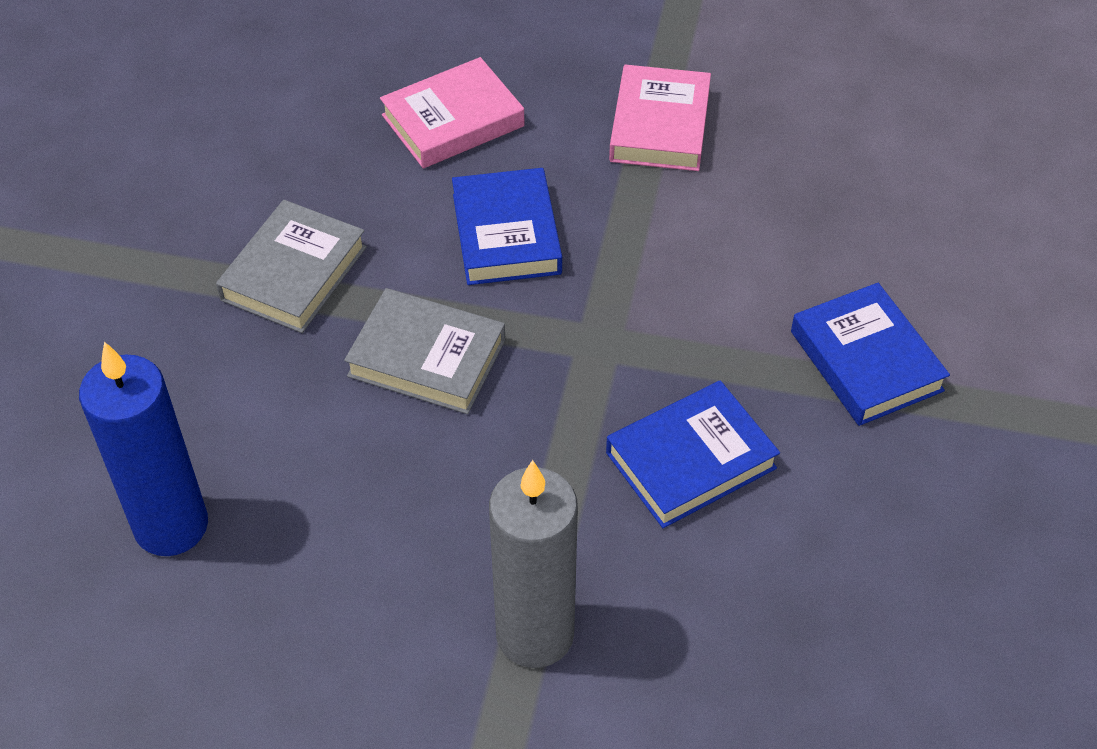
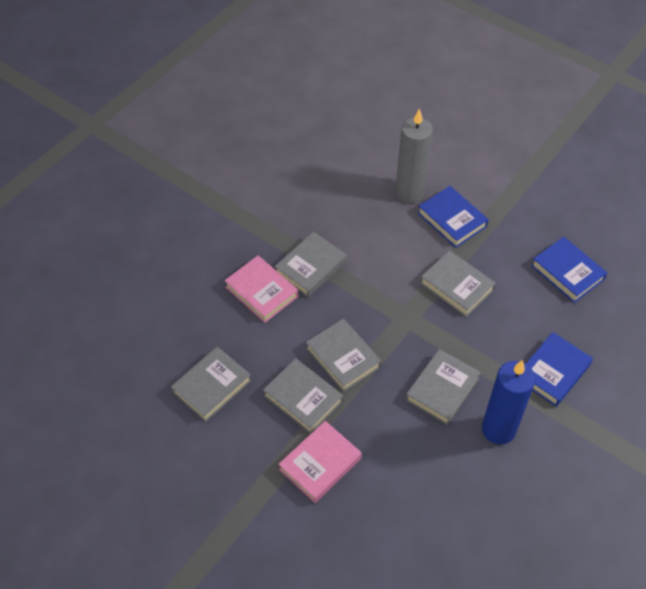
grey book: 2 -> 6

